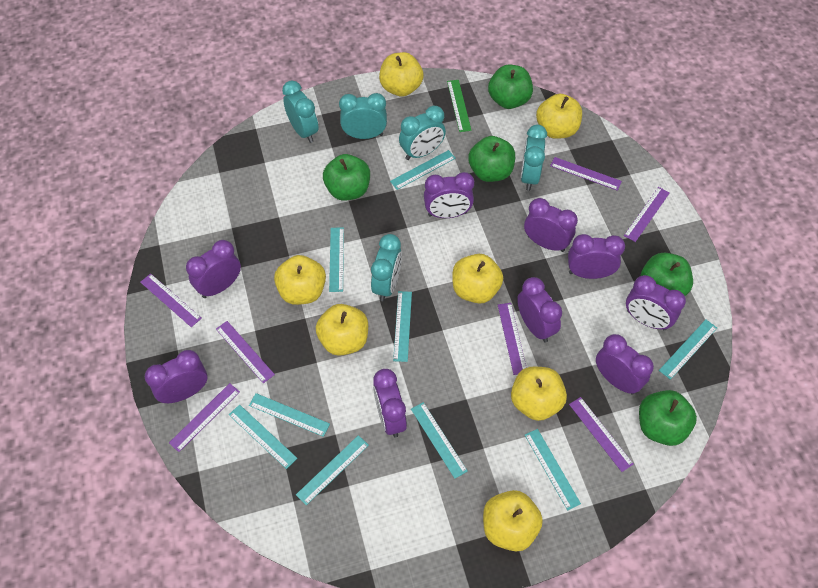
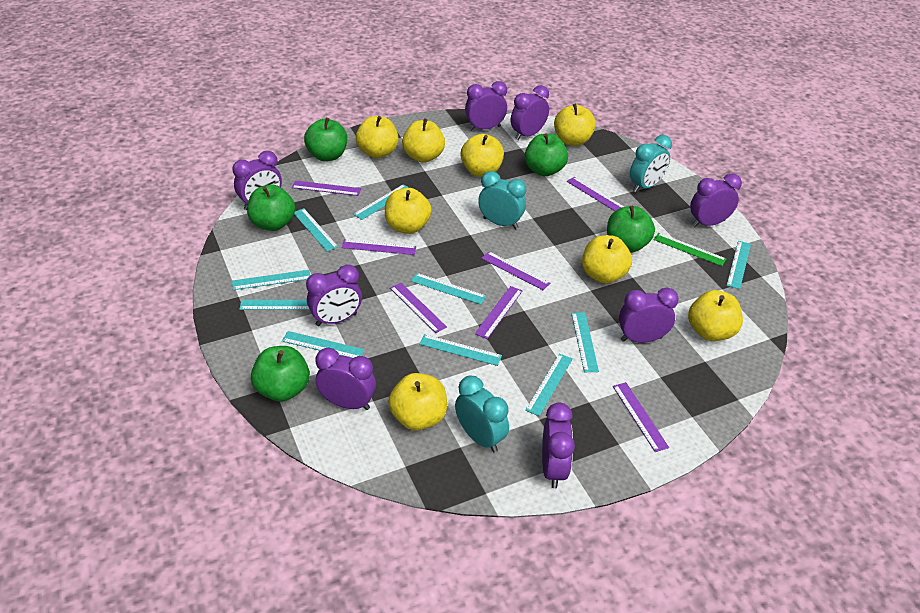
purple clock: 9 -> 8
turquoise clock: 5 -> 3
turquoise ruler: 9 -> 10
yellow apple: 7 -> 8

